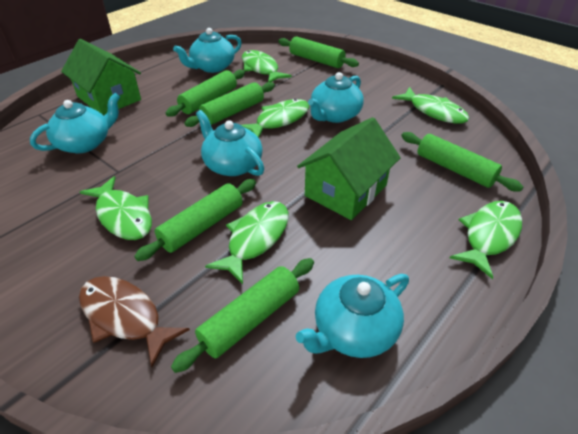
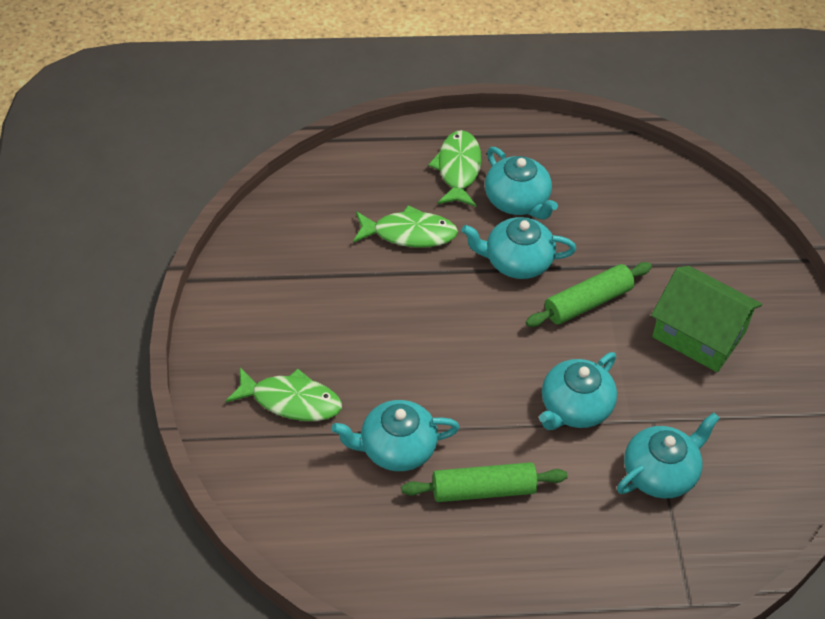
brown fish: 1 -> 0
green fish: 6 -> 3
green house: 2 -> 1
green rolling pin: 6 -> 2

